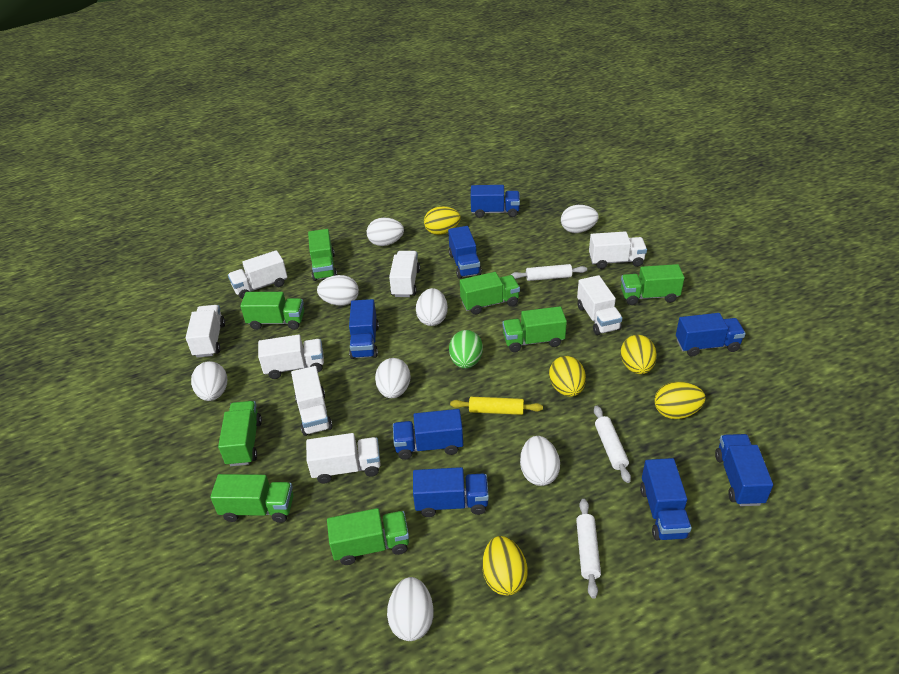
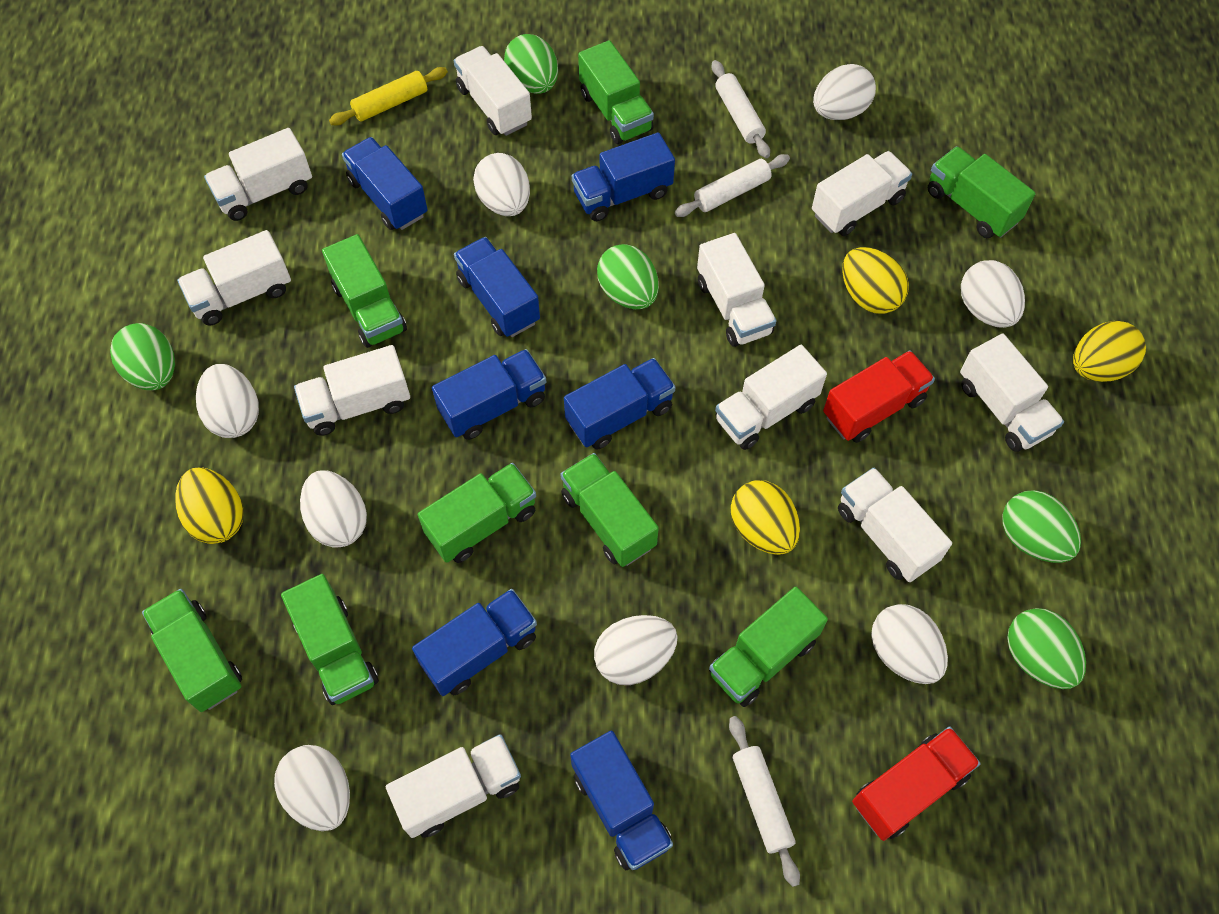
blue truck: 8 -> 7
green egg: 1 -> 5
red truck: 0 -> 2
white truck: 8 -> 10
yellow egg: 5 -> 4

